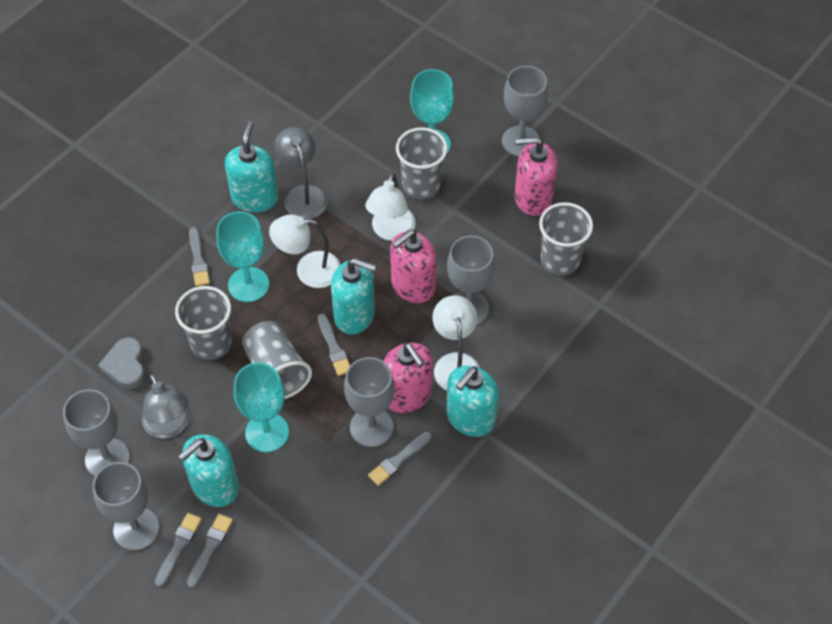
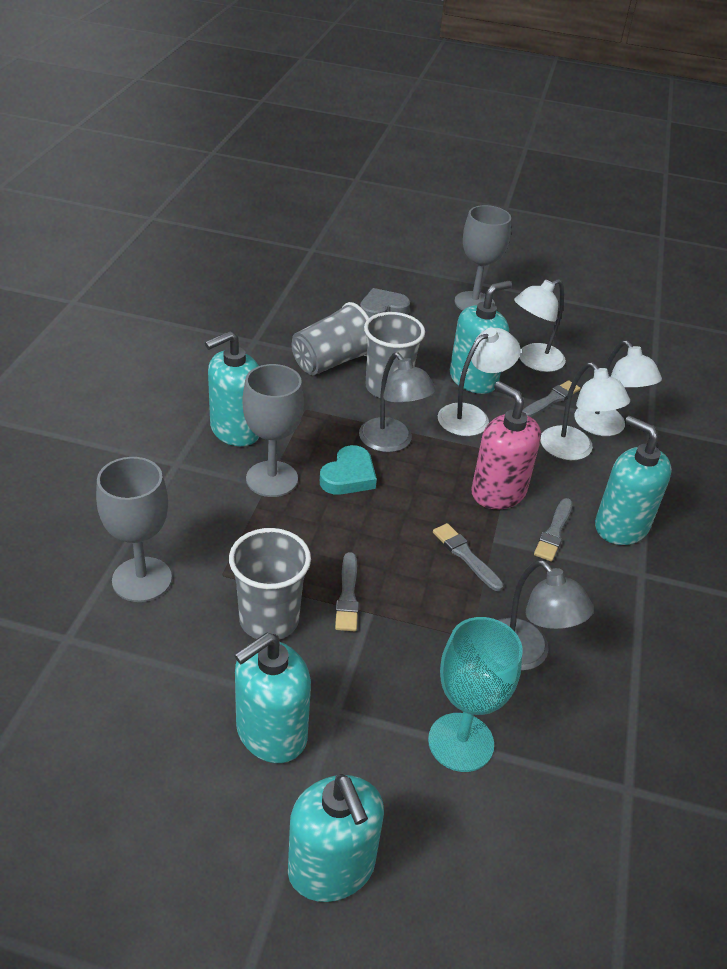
grey brush: 5 -> 4
grey cup: 4 -> 3
grey goblet: 5 -> 3
pink soap dispenser: 3 -> 1
turquoise goblet: 3 -> 1
turquoise heart: 0 -> 1
turquoise soap dispenser: 4 -> 5
white lamp: 3 -> 4

